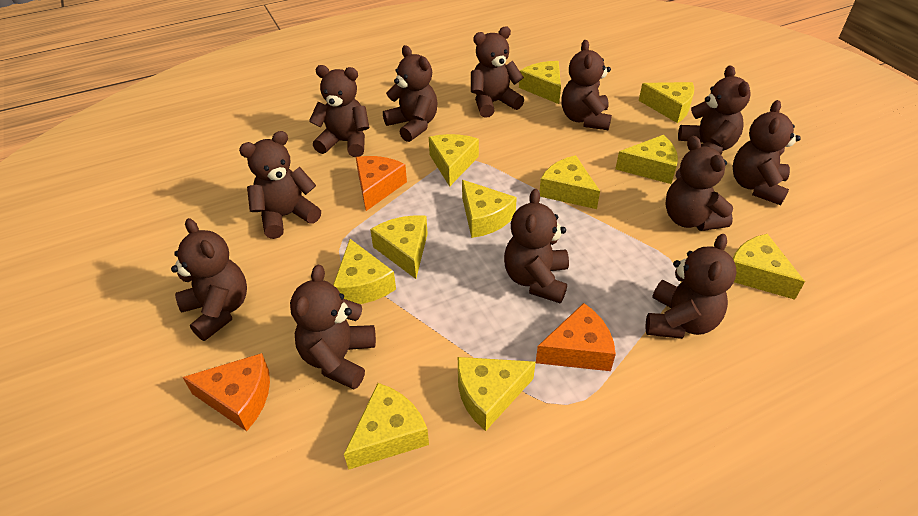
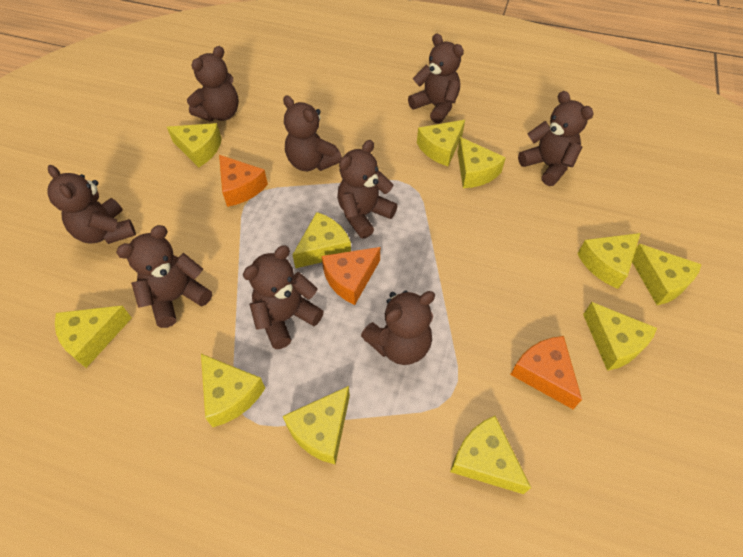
brown teddy bear: 12 -> 9

